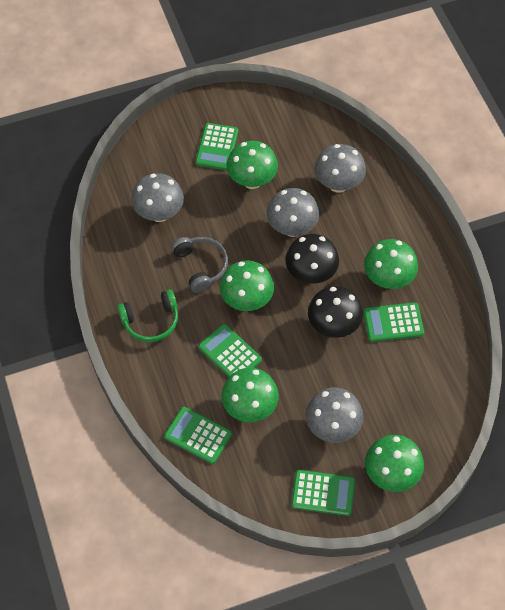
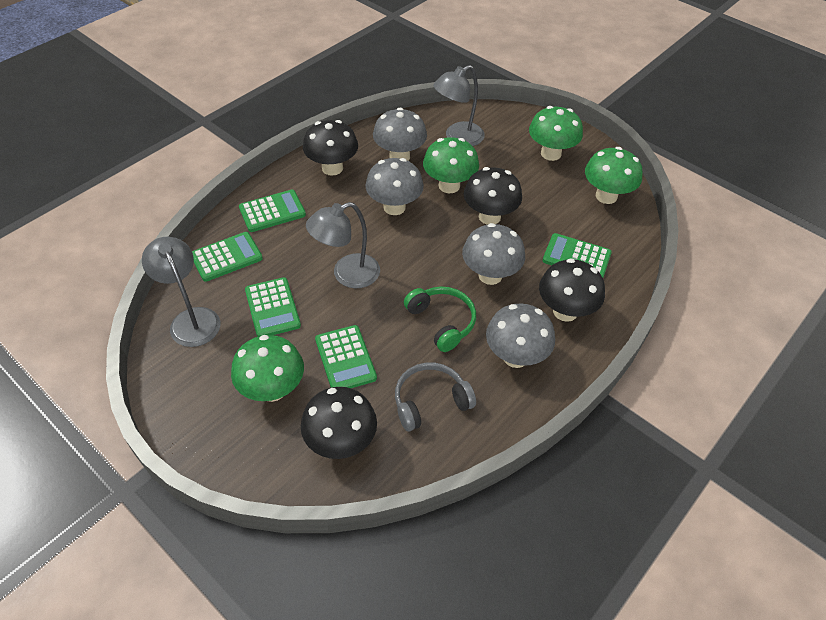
black mushroom: 2 -> 4
green mushroom: 5 -> 4
grey lamp: 0 -> 3

